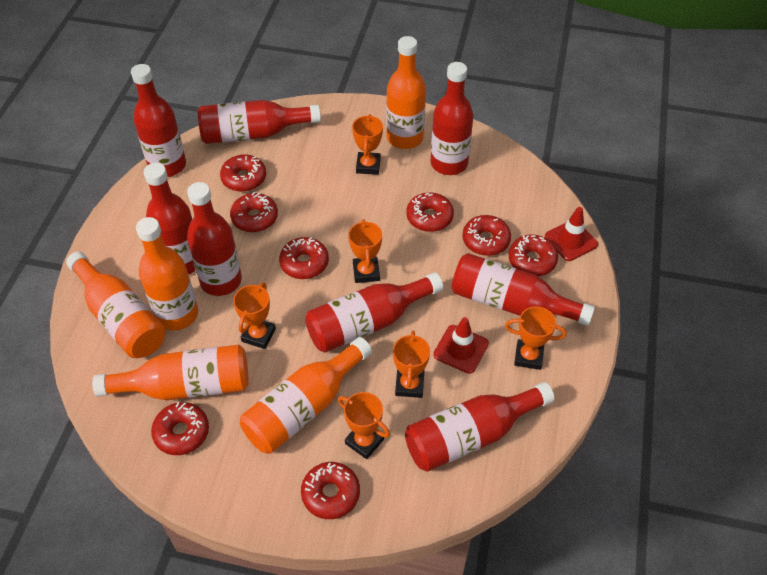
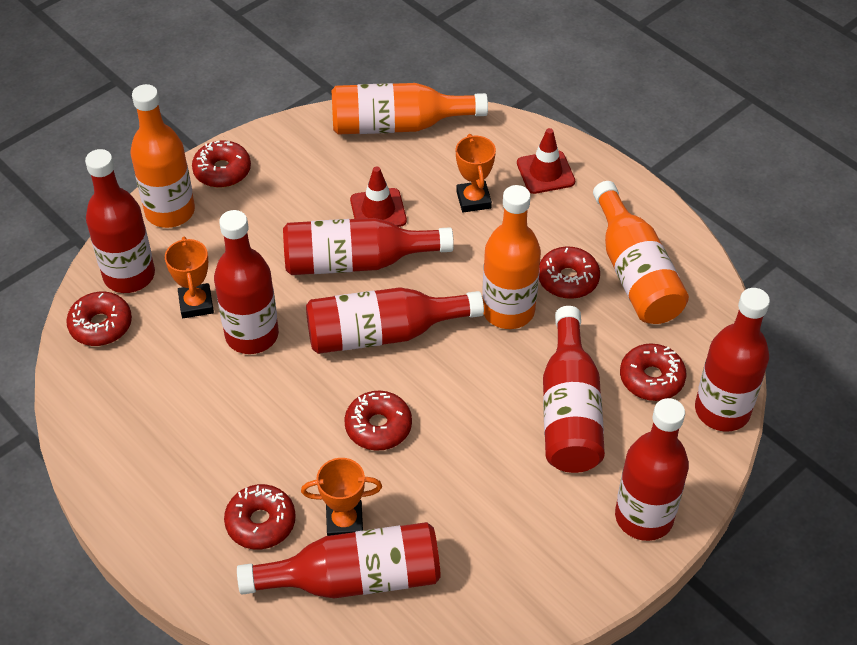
orange bottle: 5 -> 4
orange trophy: 6 -> 3
red donut: 8 -> 6

